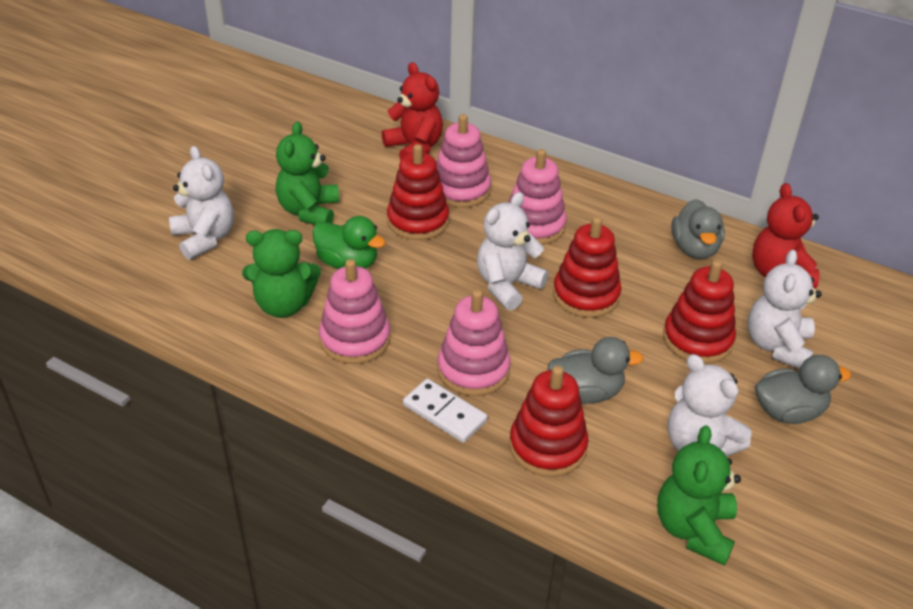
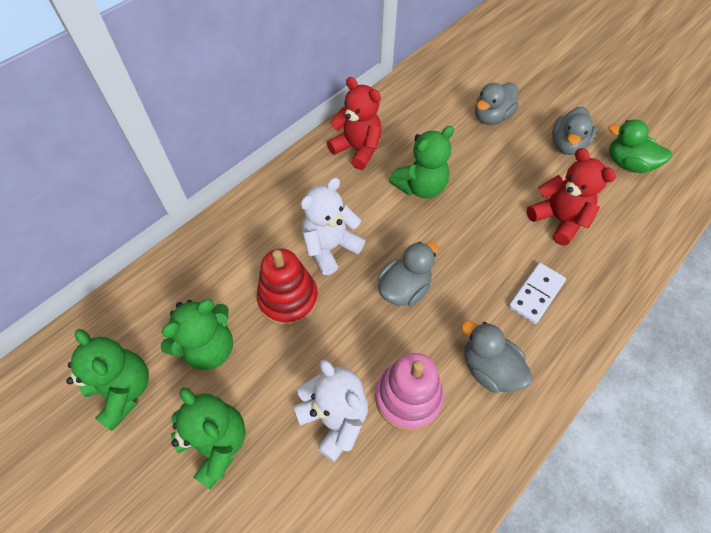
green teddy bear: 3 -> 4
grey duck: 3 -> 4
pink stacking toy: 4 -> 1
red stacking toy: 4 -> 1
white teddy bear: 4 -> 2

